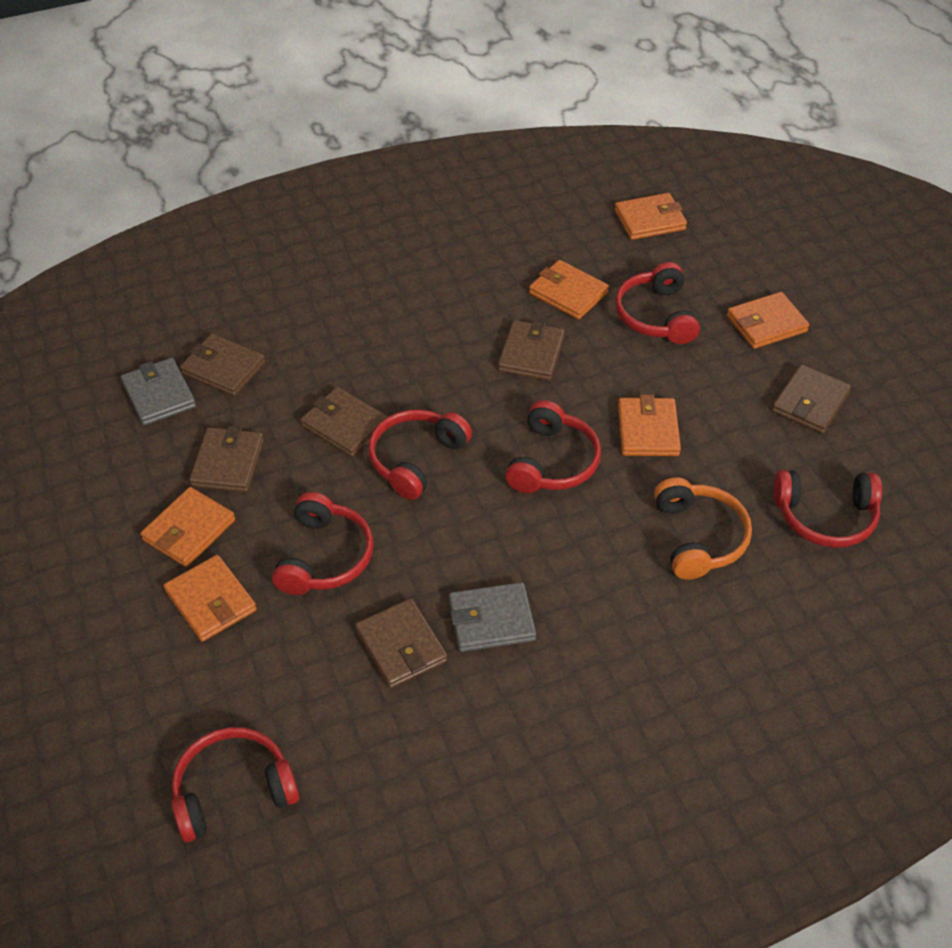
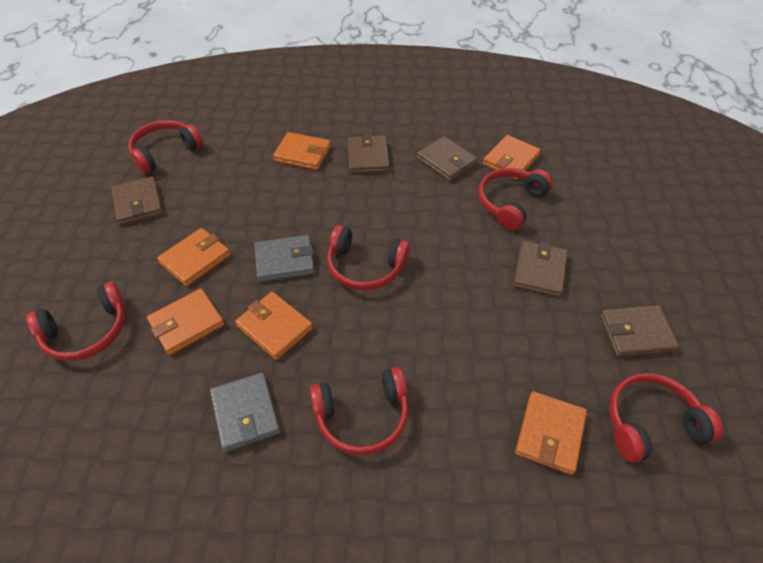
brown wallet: 6 -> 5
orange headphones: 1 -> 0

